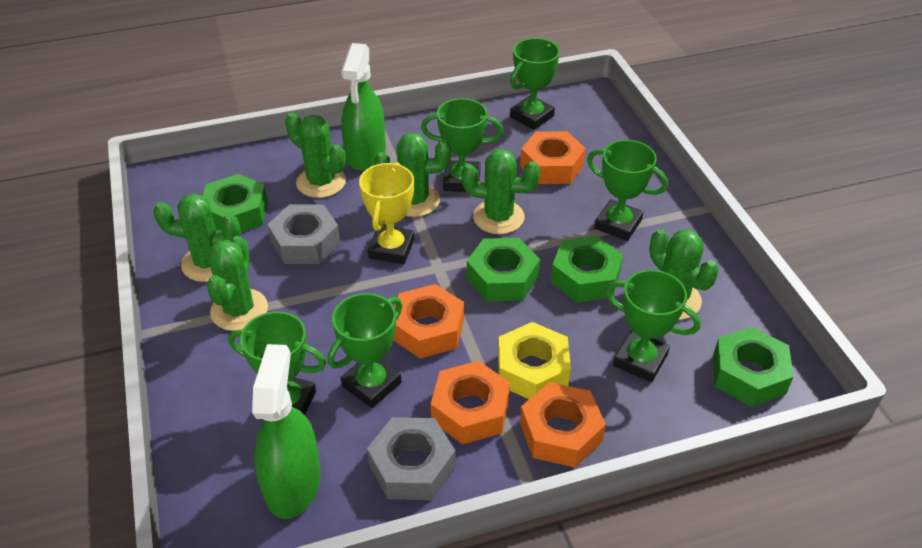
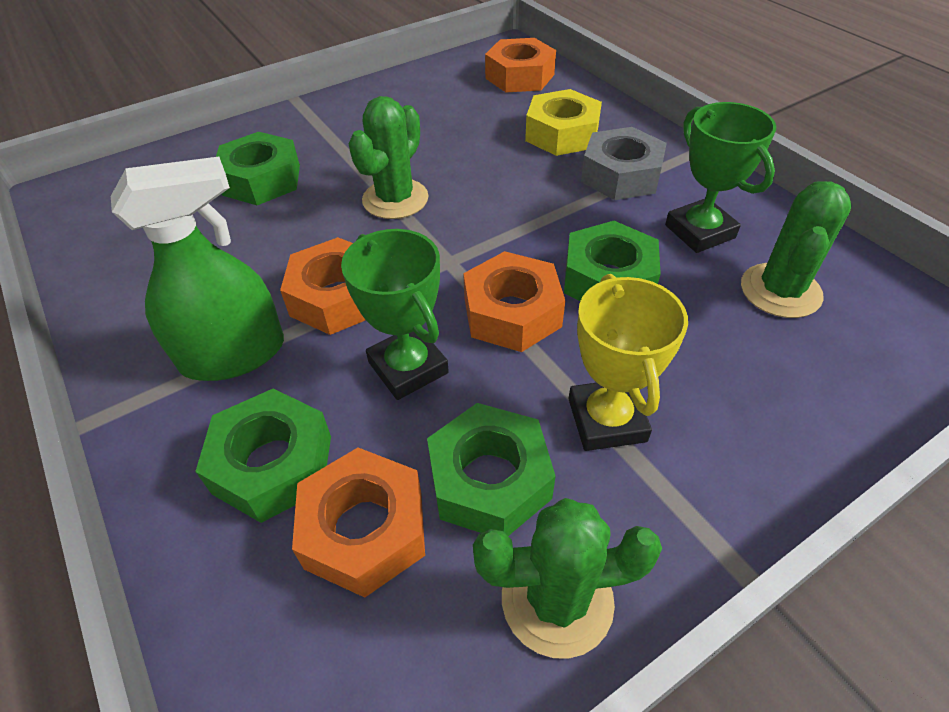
green cactus: 6 -> 3
green spray bottle: 2 -> 1
green trophy: 6 -> 2
grey nut: 2 -> 1

